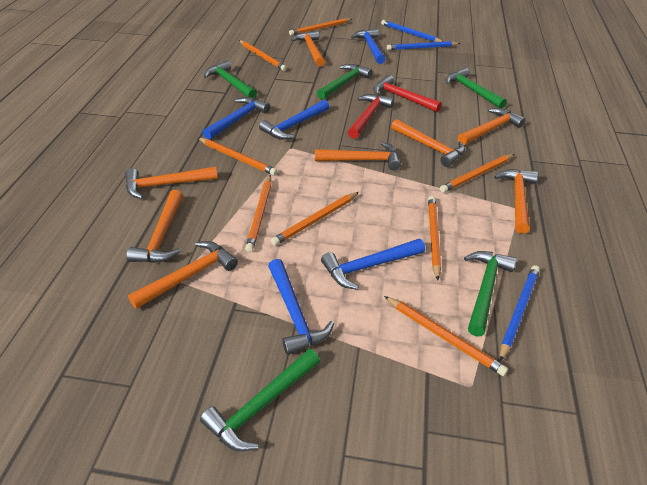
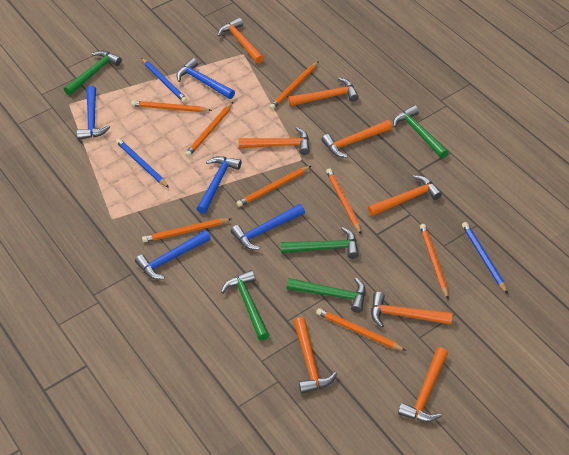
red hammer: 2 -> 0

